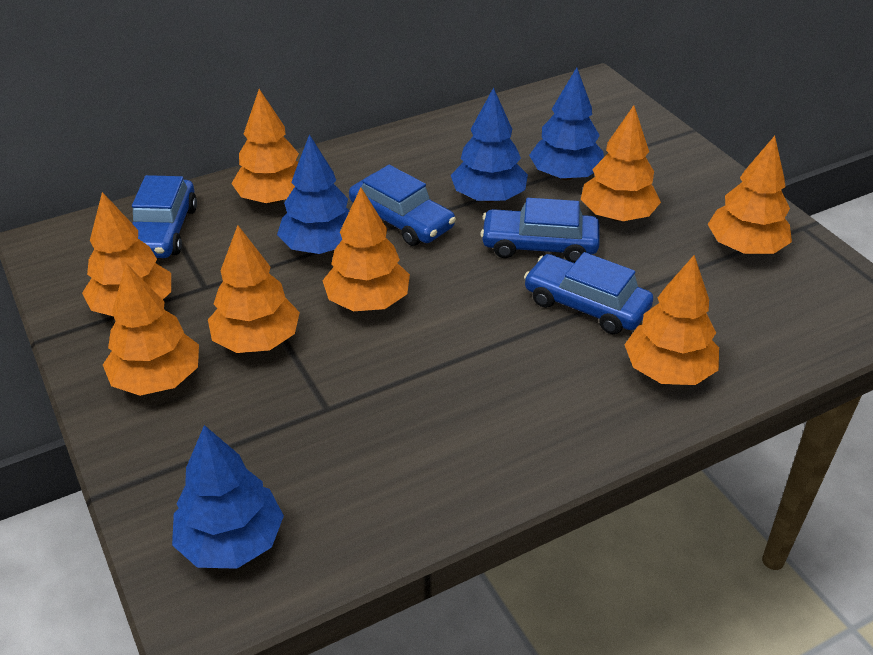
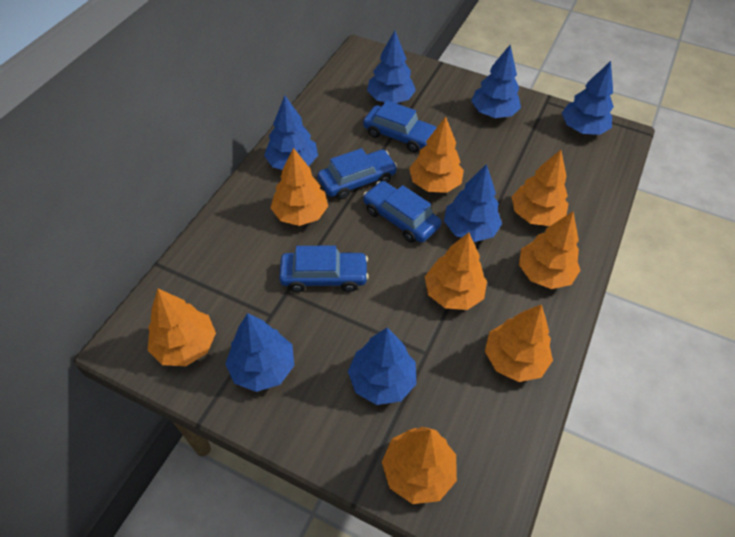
blue tree: 4 -> 7

